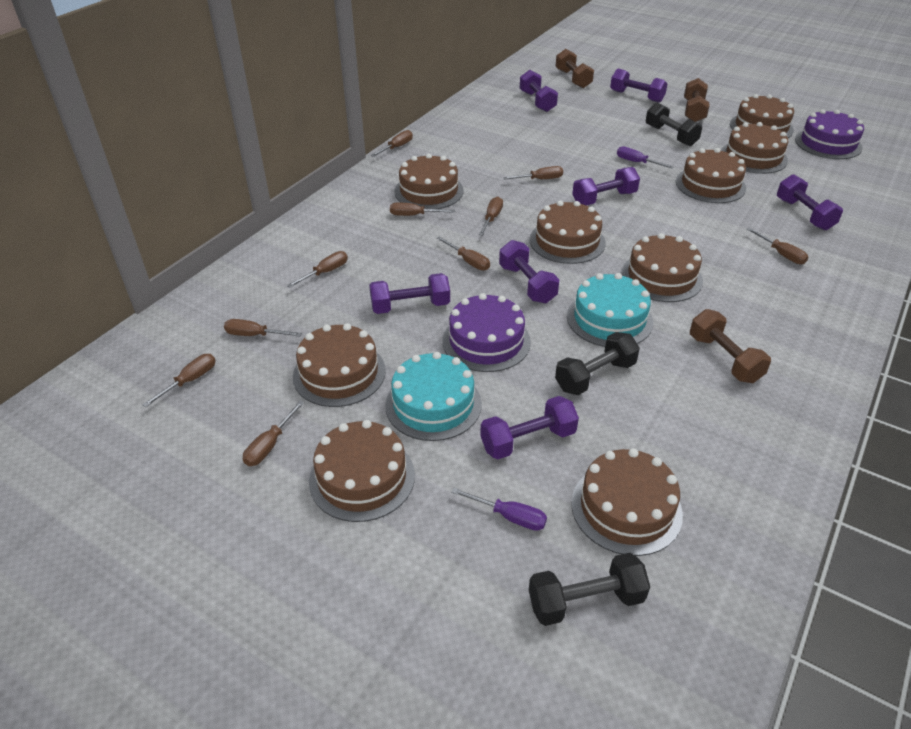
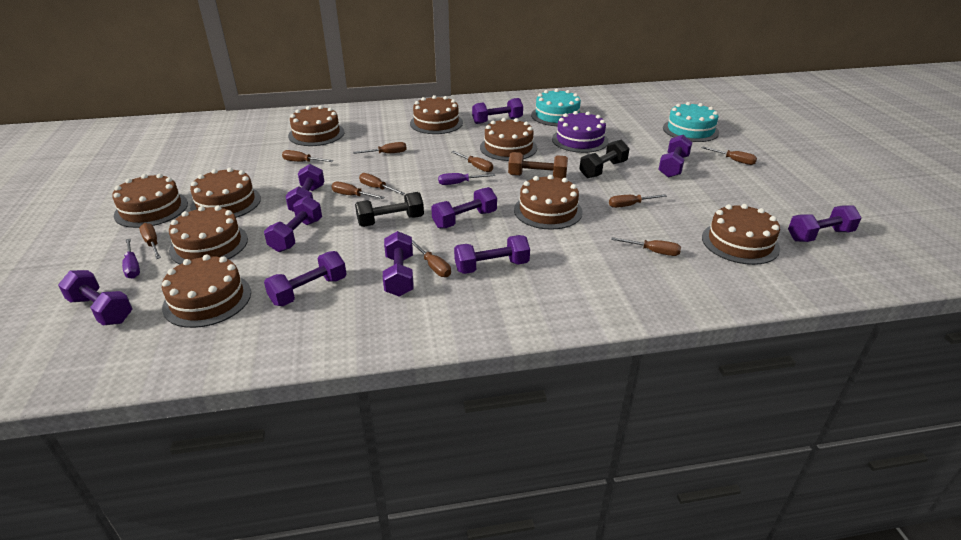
black dumbbell: 3 -> 2
brown dumbbell: 3 -> 1
purple cake: 2 -> 1
purple dumbbell: 7 -> 10

